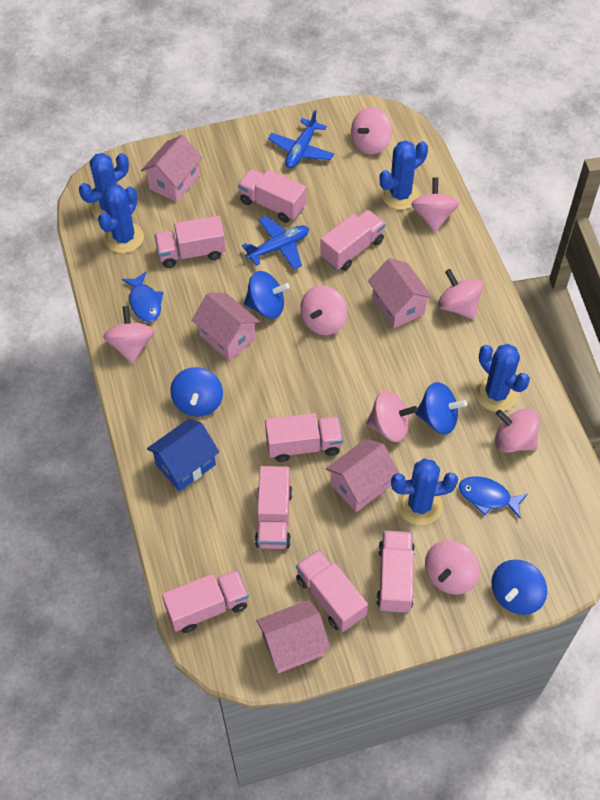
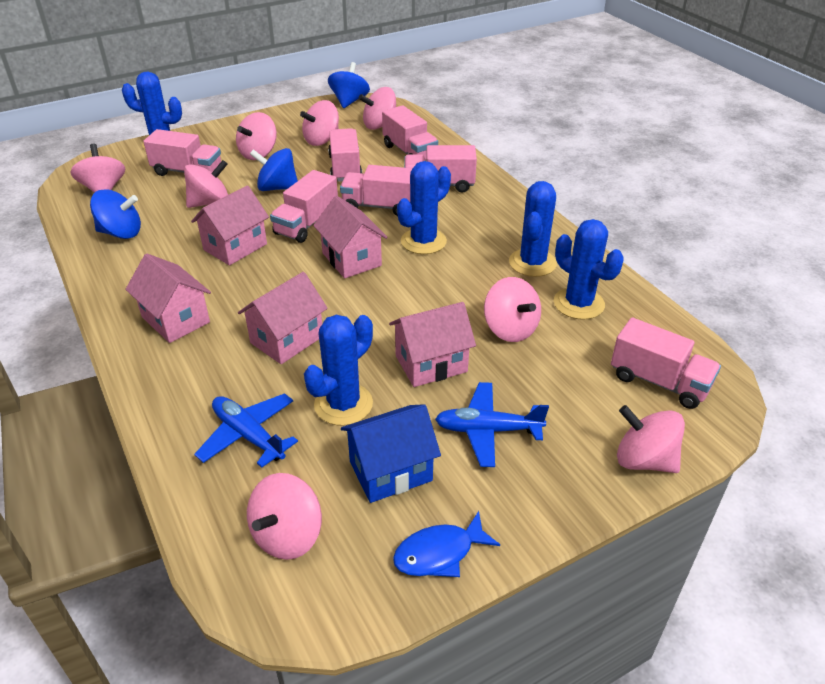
blue fish: 2 -> 1
blue spinning top: 4 -> 3
pink truck: 8 -> 7

